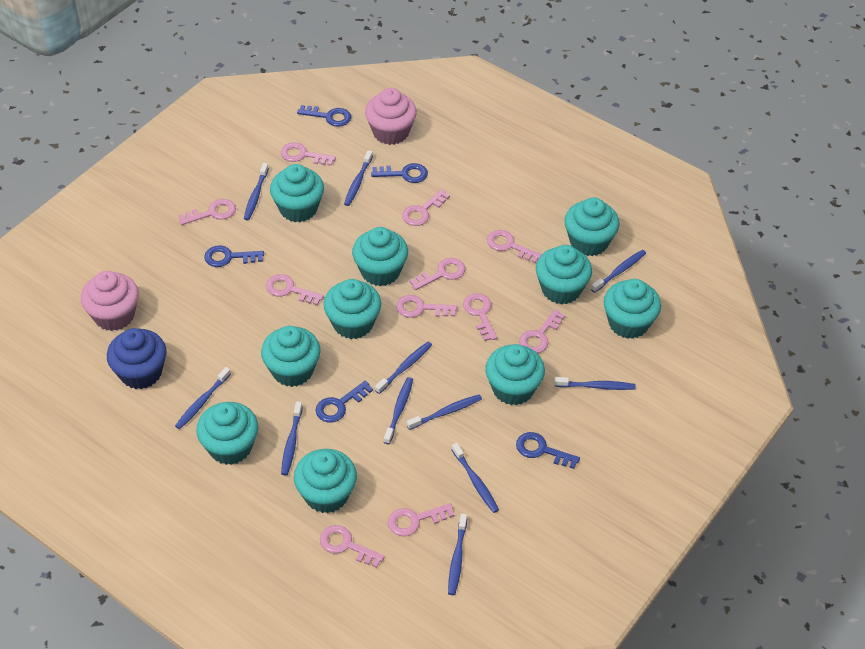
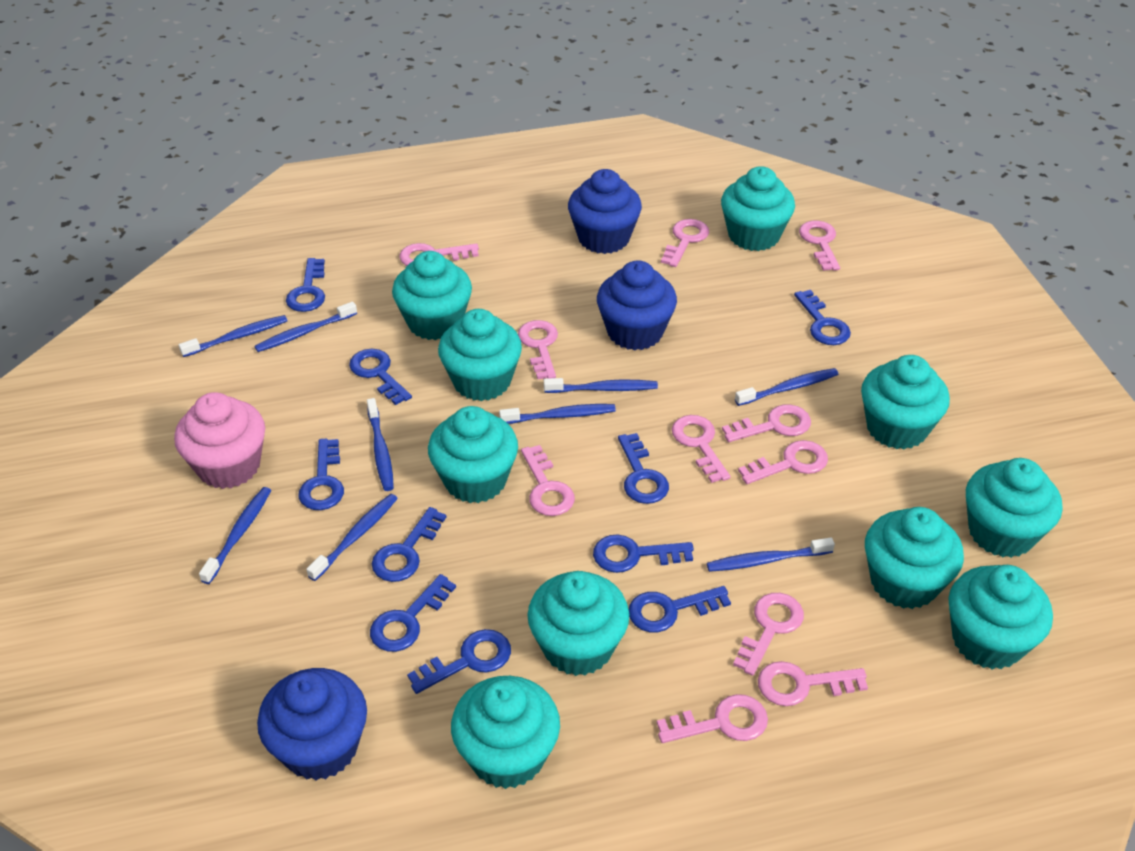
blue cupcake: 1 -> 3
blue key: 5 -> 10
blue toothbrush: 11 -> 9
pink cupcake: 2 -> 1

